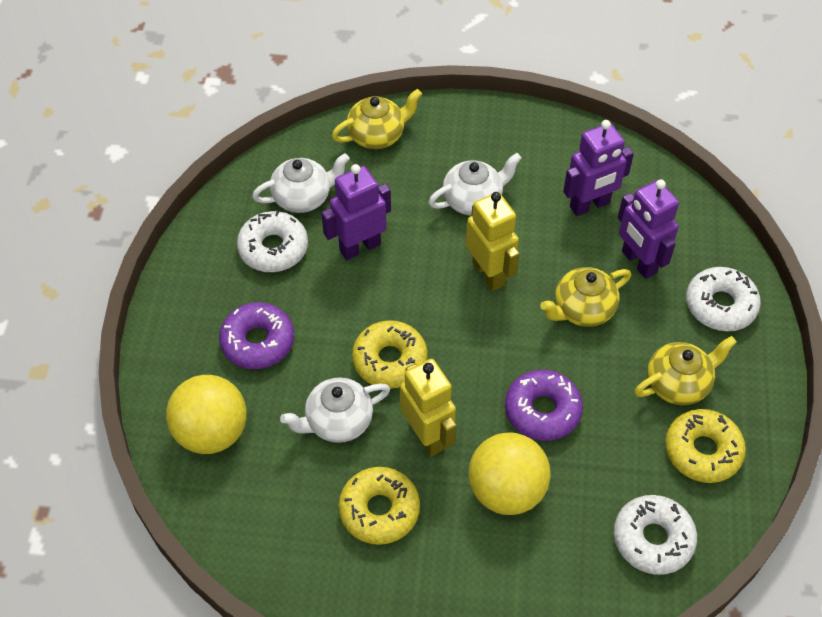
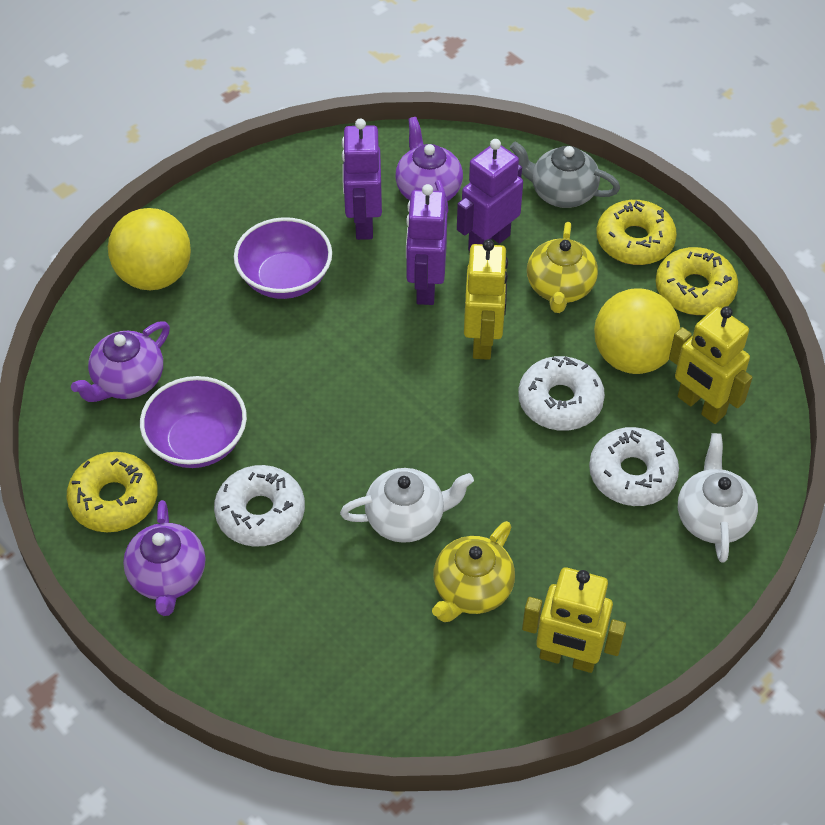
grey teapot: 0 -> 1
purple bowl: 0 -> 2
purple donut: 2 -> 0
purple teapot: 0 -> 3
white teapot: 3 -> 2
yellow robot: 2 -> 3
yellow teapot: 3 -> 2

